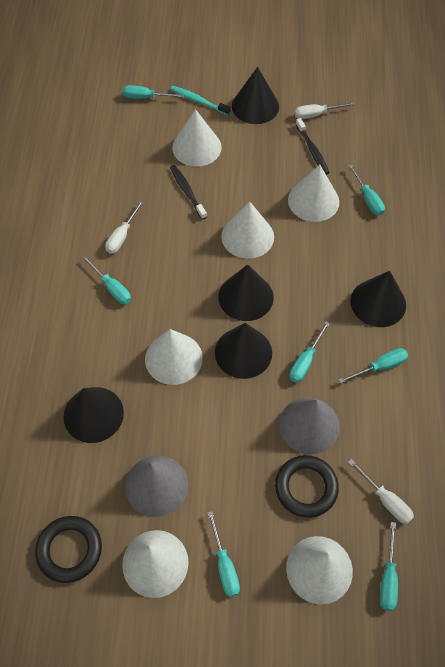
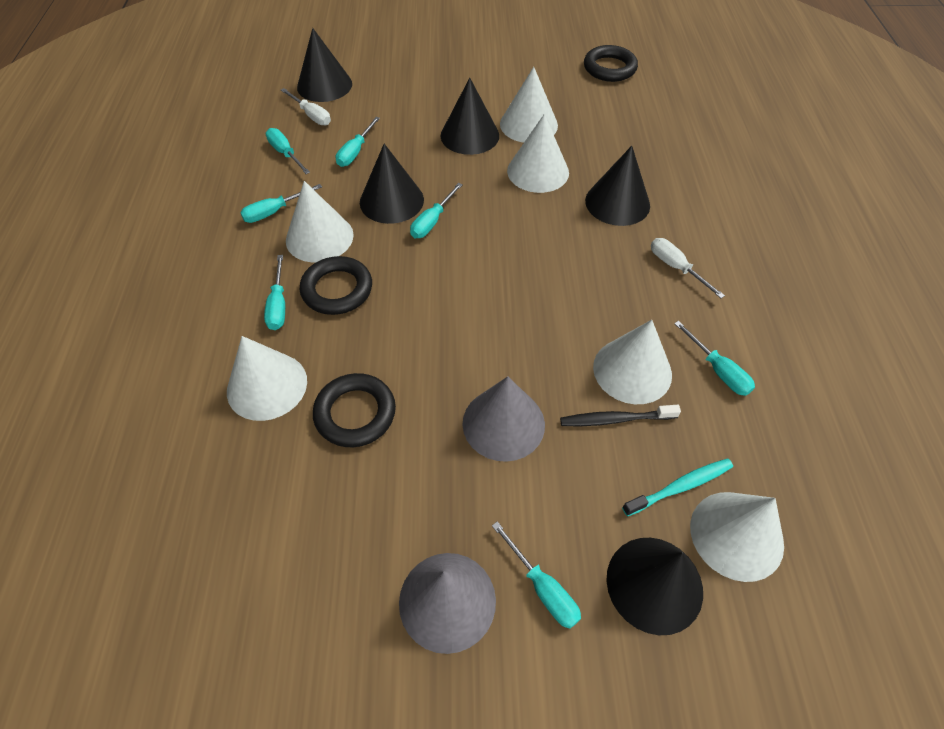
black ring: 2 -> 3
black toothbrush: 2 -> 1
white screwdriver: 3 -> 2

